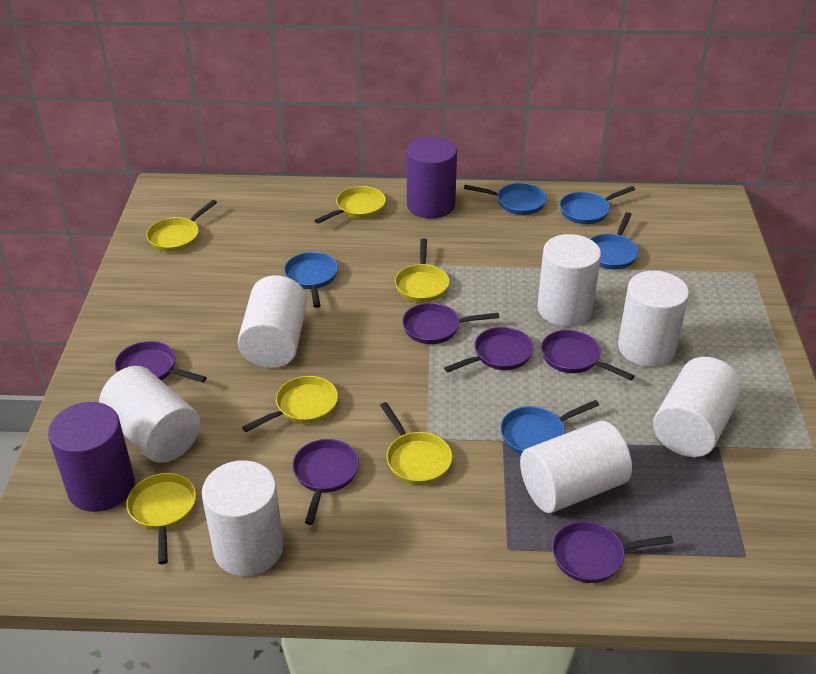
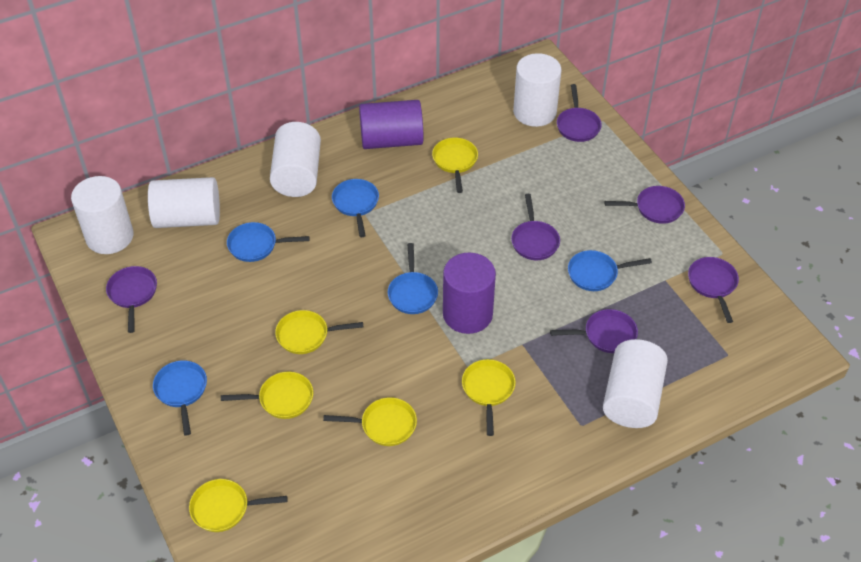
white cylinder: 7 -> 5

